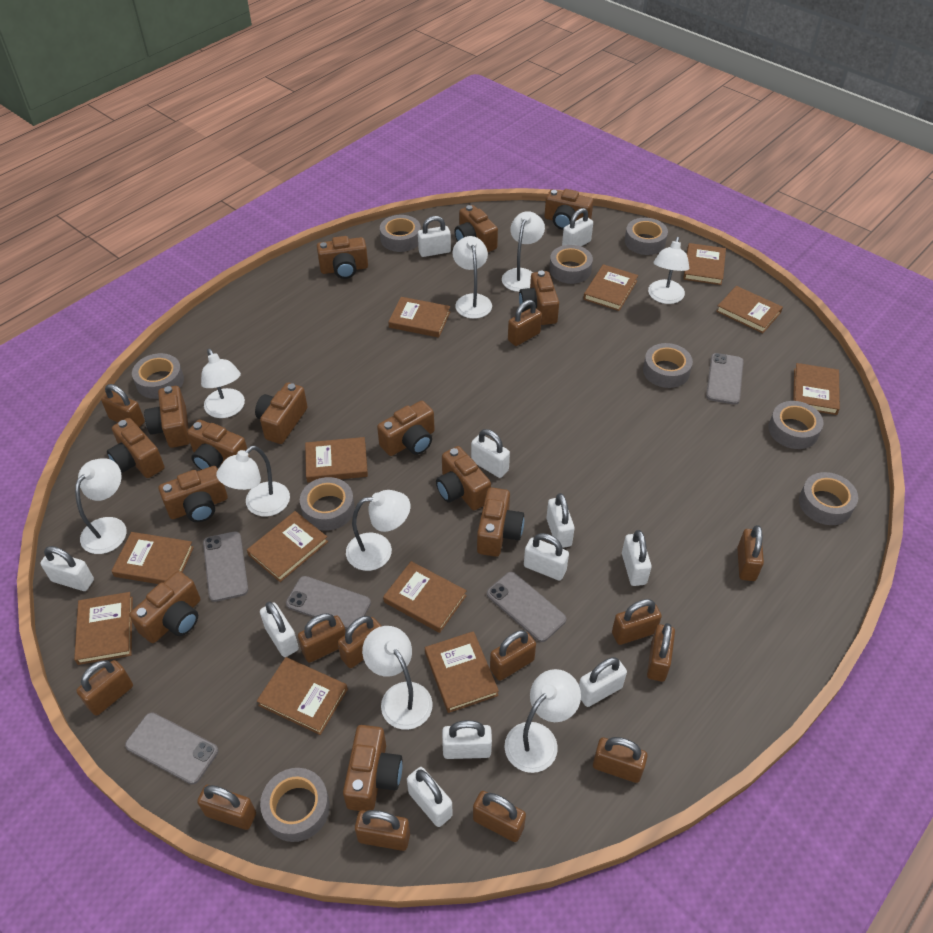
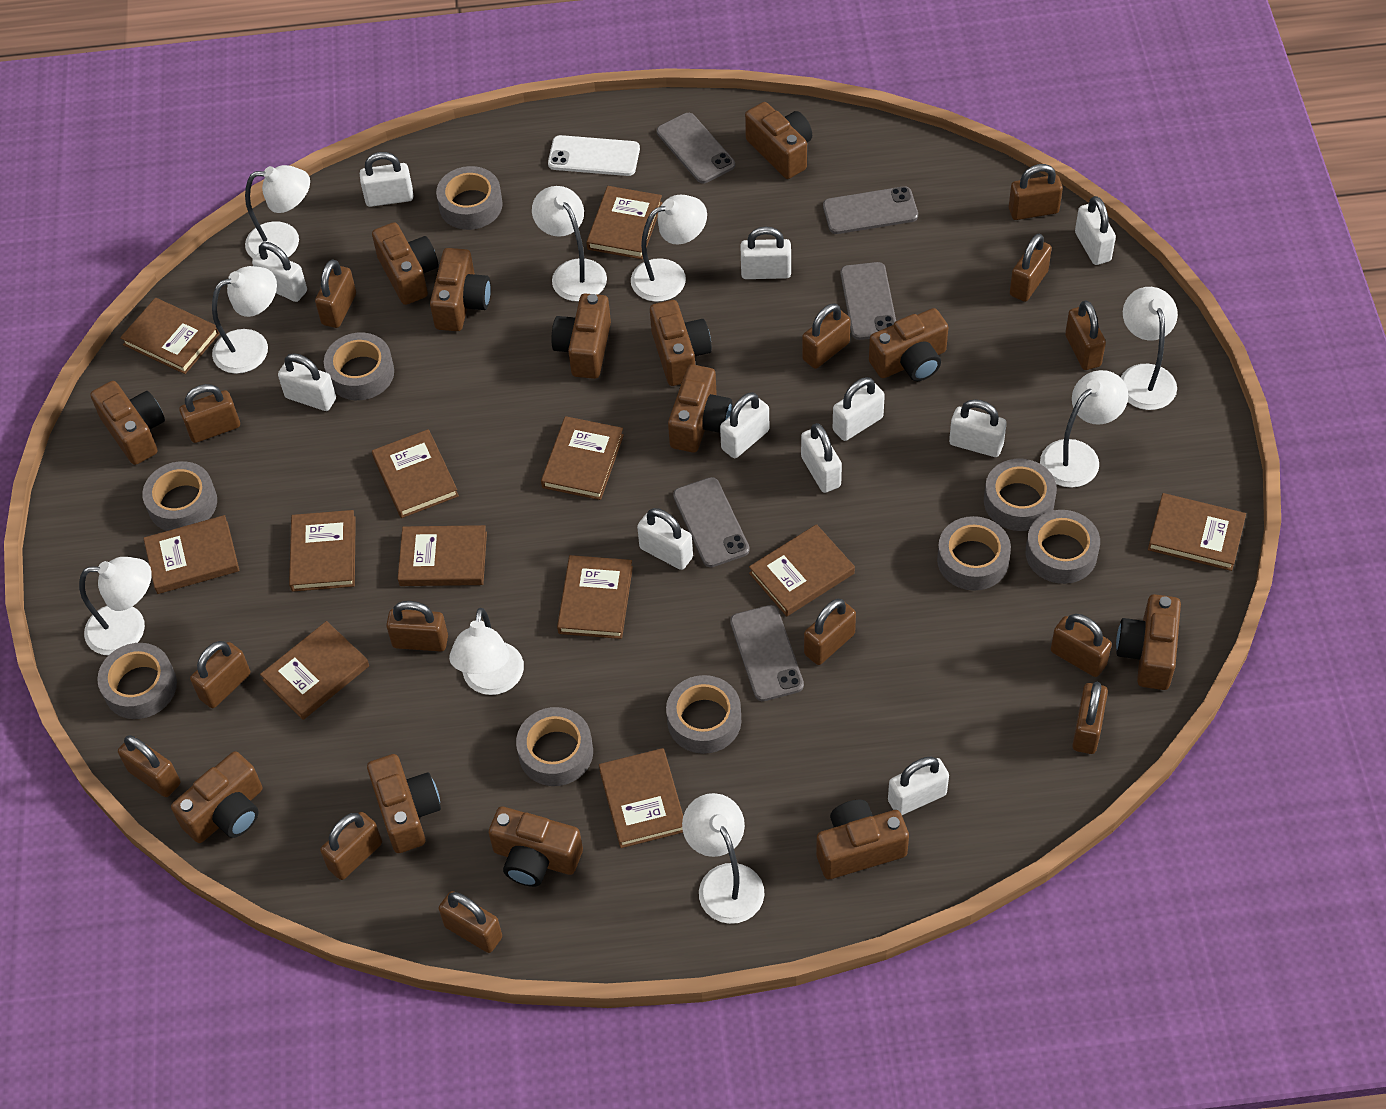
brown camera: 14 -> 13
brown padlock: 13 -> 14
white phone: 0 -> 1

